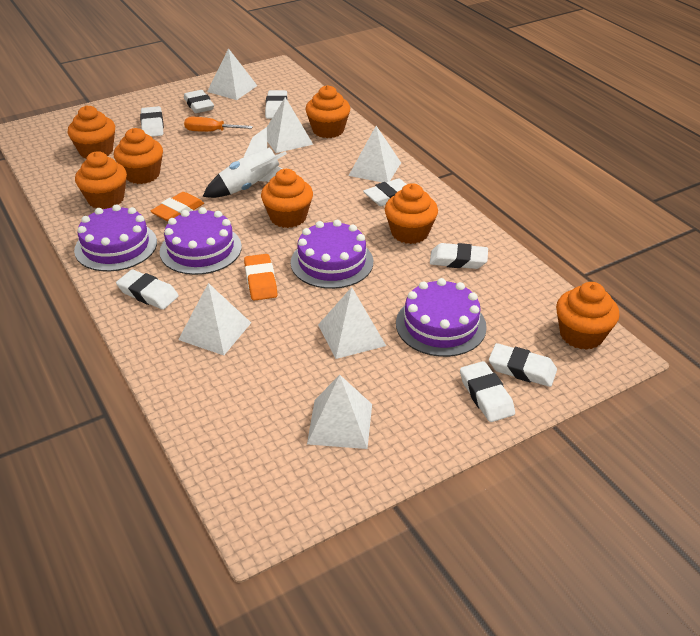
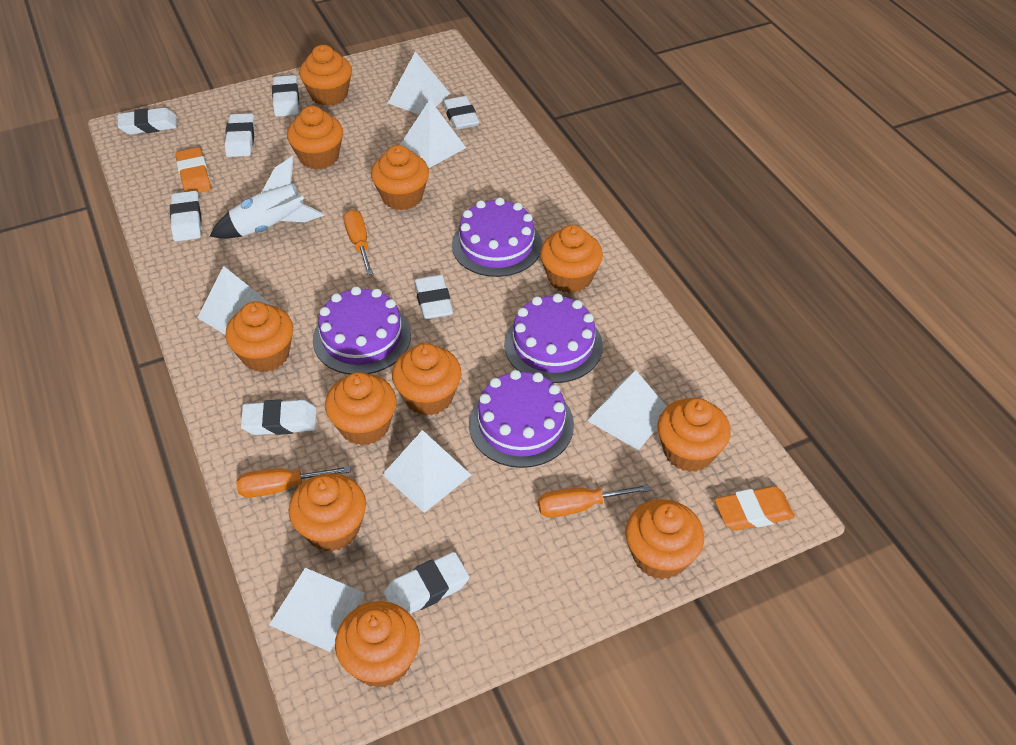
orange cupcake: 7 -> 11
orange screwdriver: 1 -> 3

